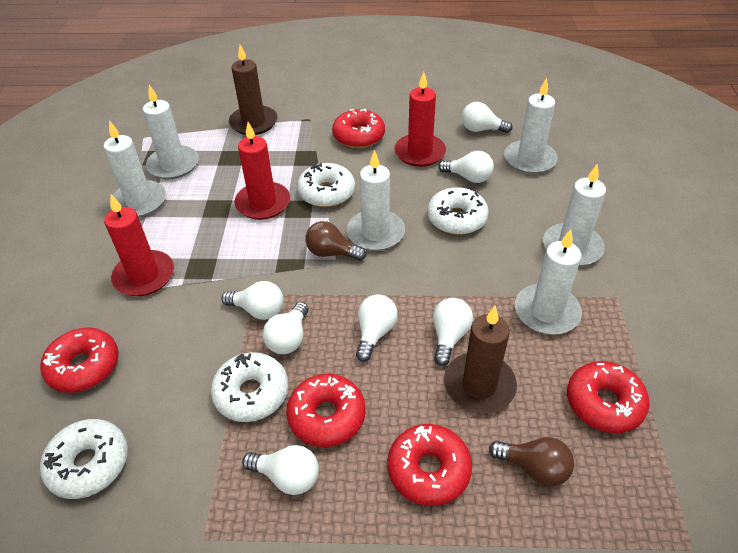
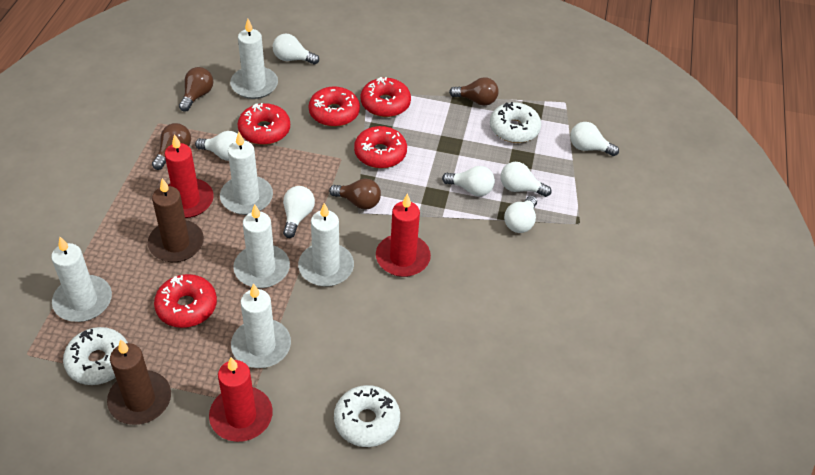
brown light bulb: 2 -> 4
white donut: 4 -> 3

